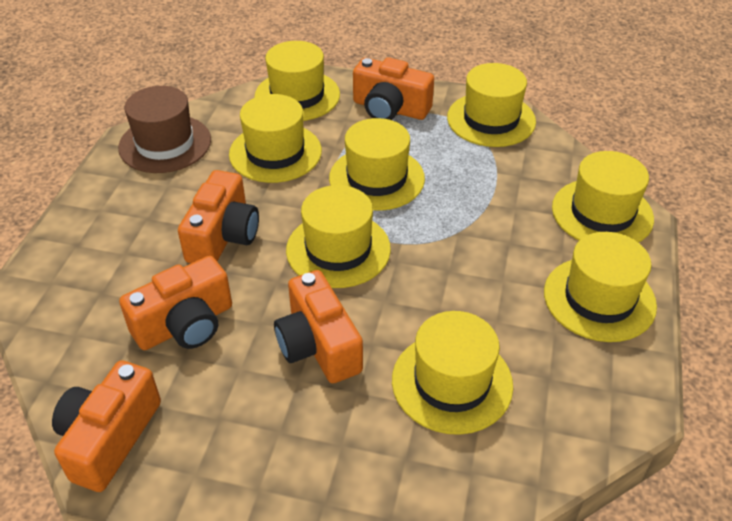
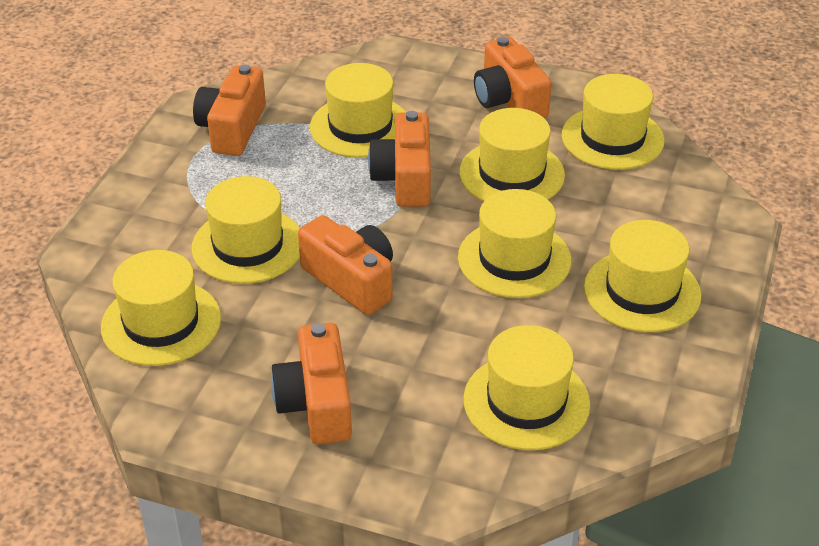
brown hat: 1 -> 0

